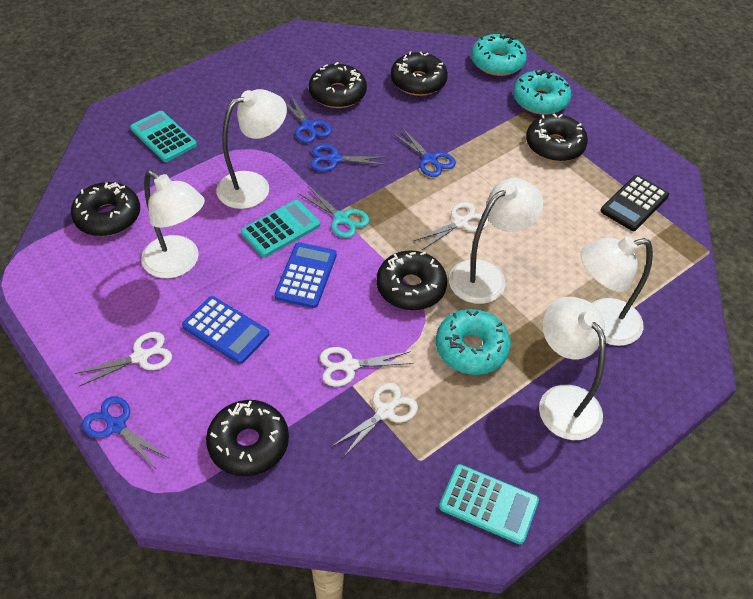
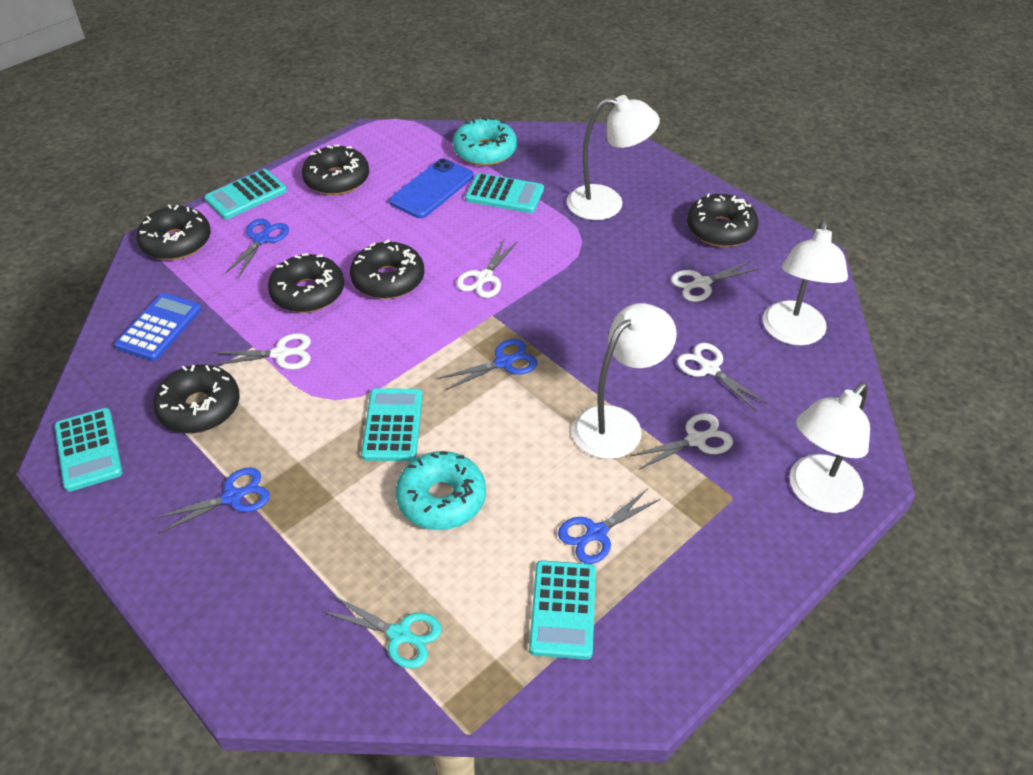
black calculator: 1 -> 0
blue calculator: 2 -> 1
blue phone: 0 -> 1
turquoise calculator: 3 -> 5
turquoise donut: 3 -> 2
white lamp: 5 -> 4
white scissors: 4 -> 5

